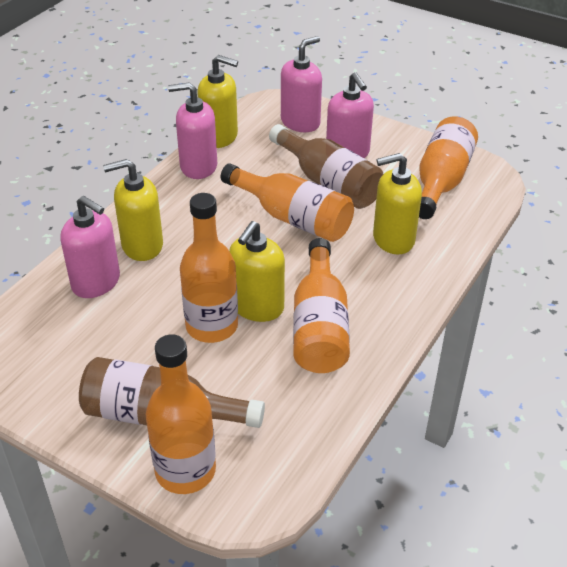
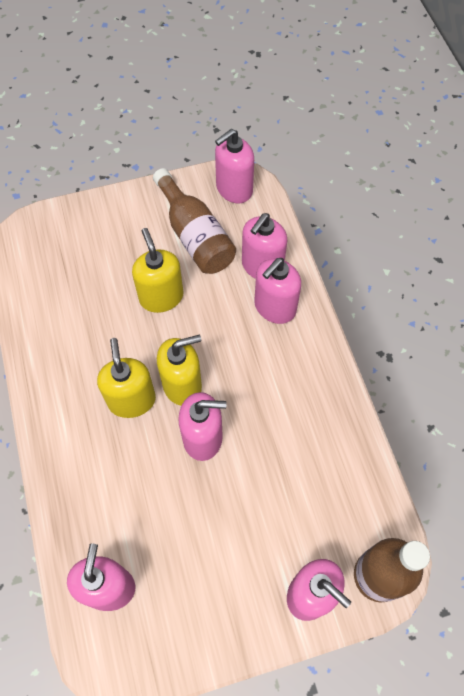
orange bottle: 5 -> 0
pink soap dispenser: 4 -> 6
yellow soap dispenser: 4 -> 3

